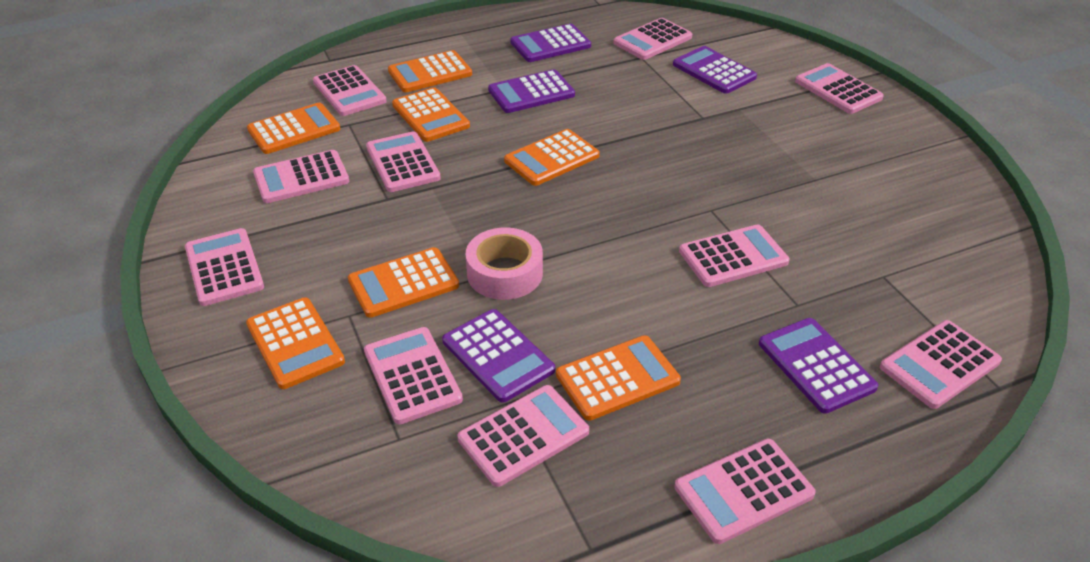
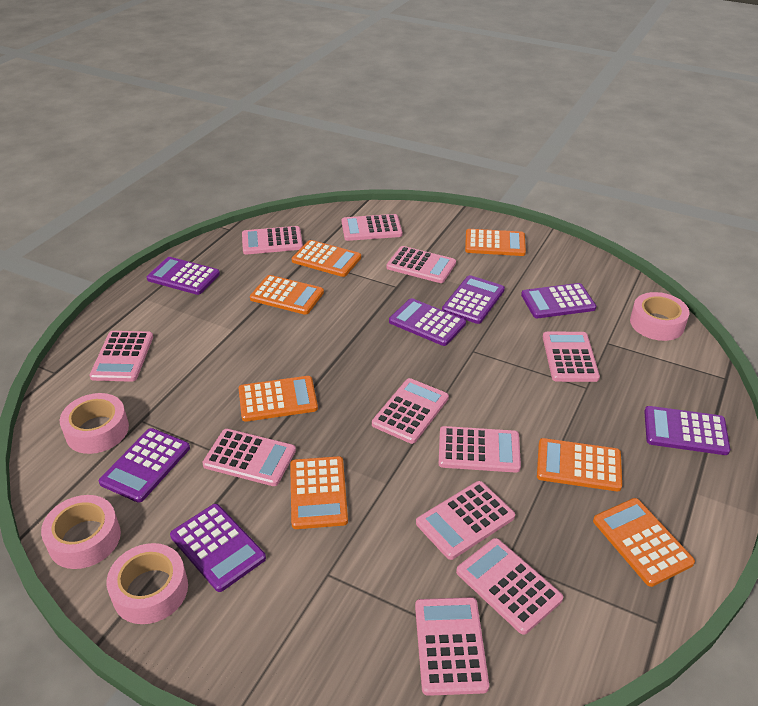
pink tape: 1 -> 4
purple calculator: 5 -> 7

